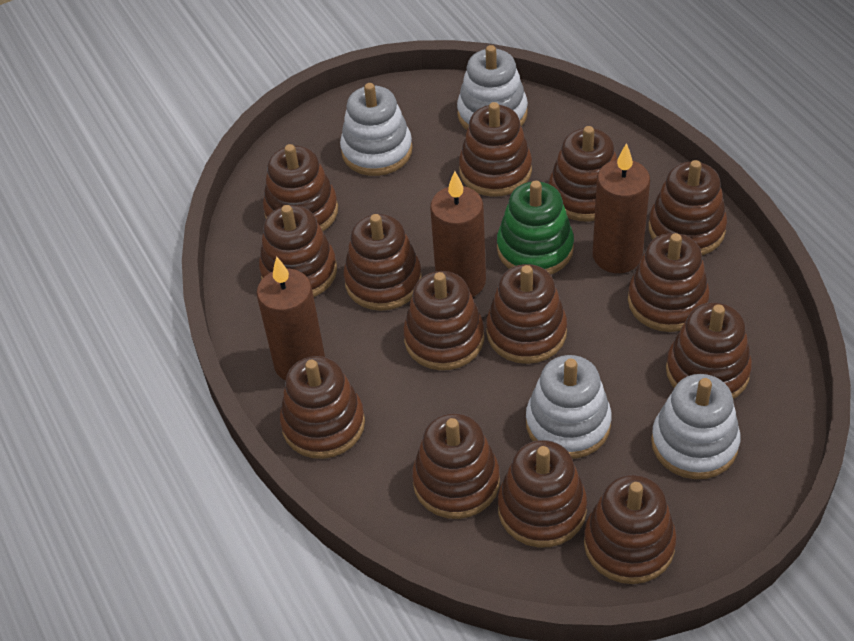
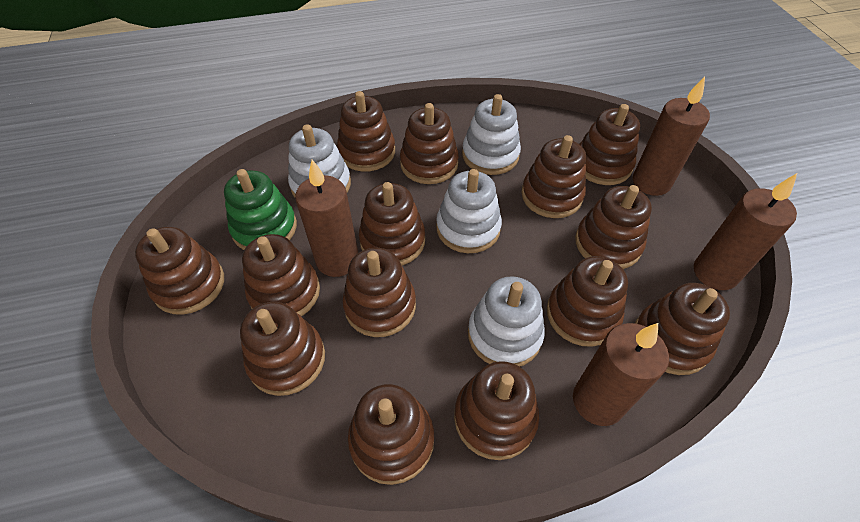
brown candle: 3 -> 4

